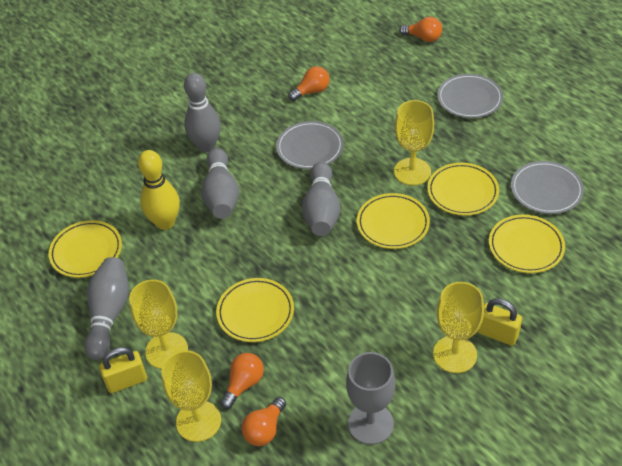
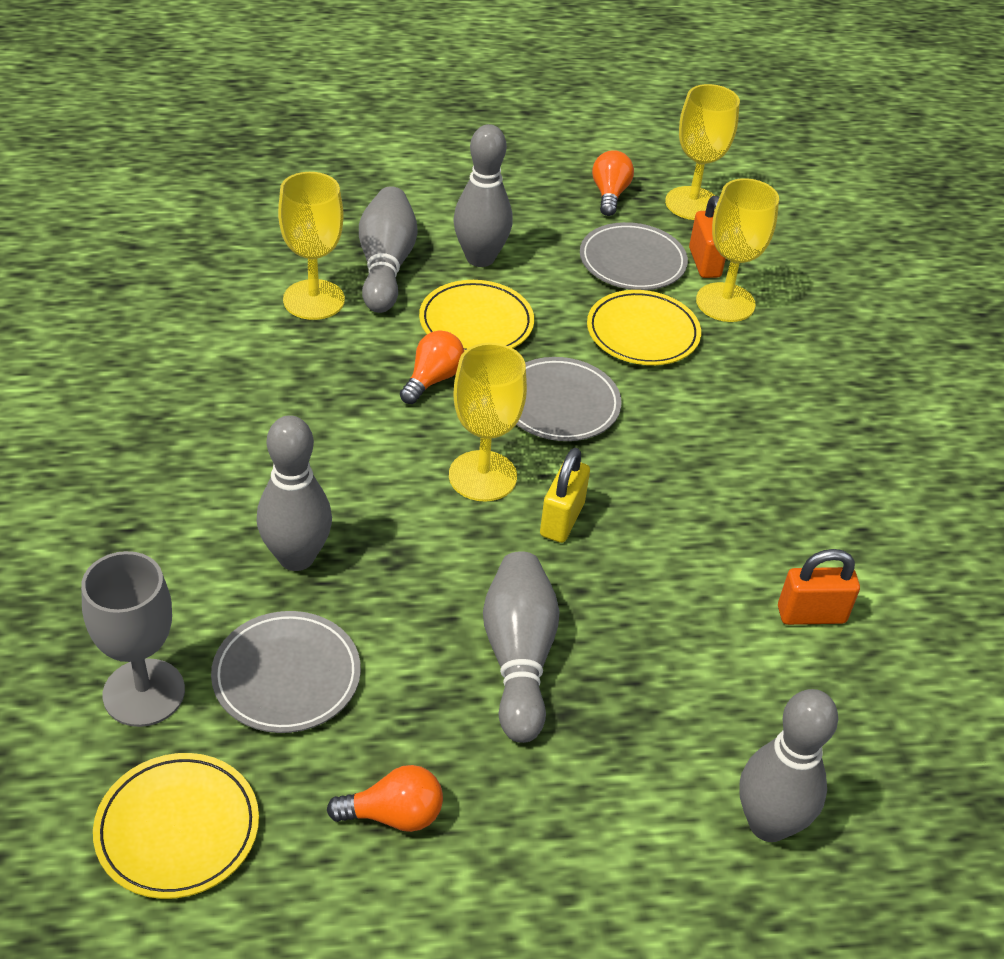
grey bowling pin: 4 -> 5
orange light bulb: 4 -> 3
orange padlock: 0 -> 2
yellow bowling pin: 1 -> 0
yellow padlock: 2 -> 1
yellow plate: 5 -> 3

